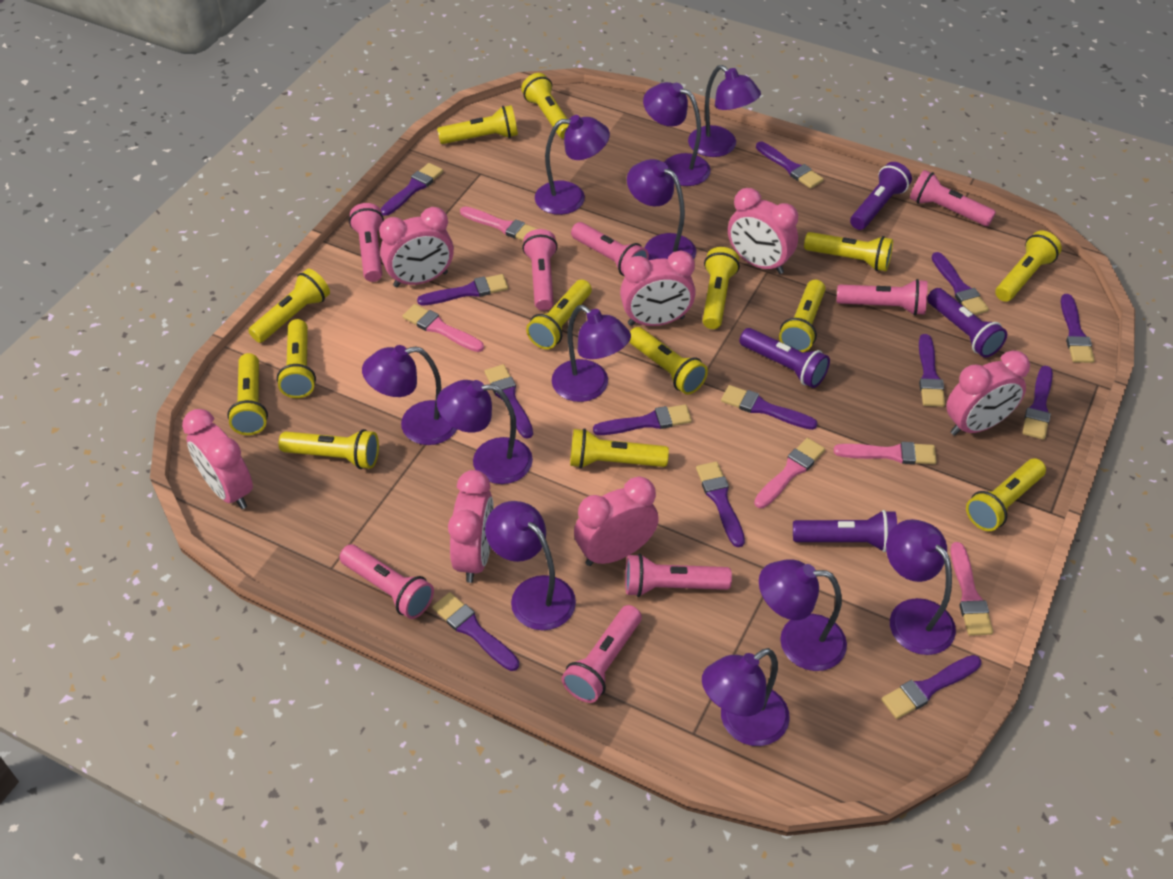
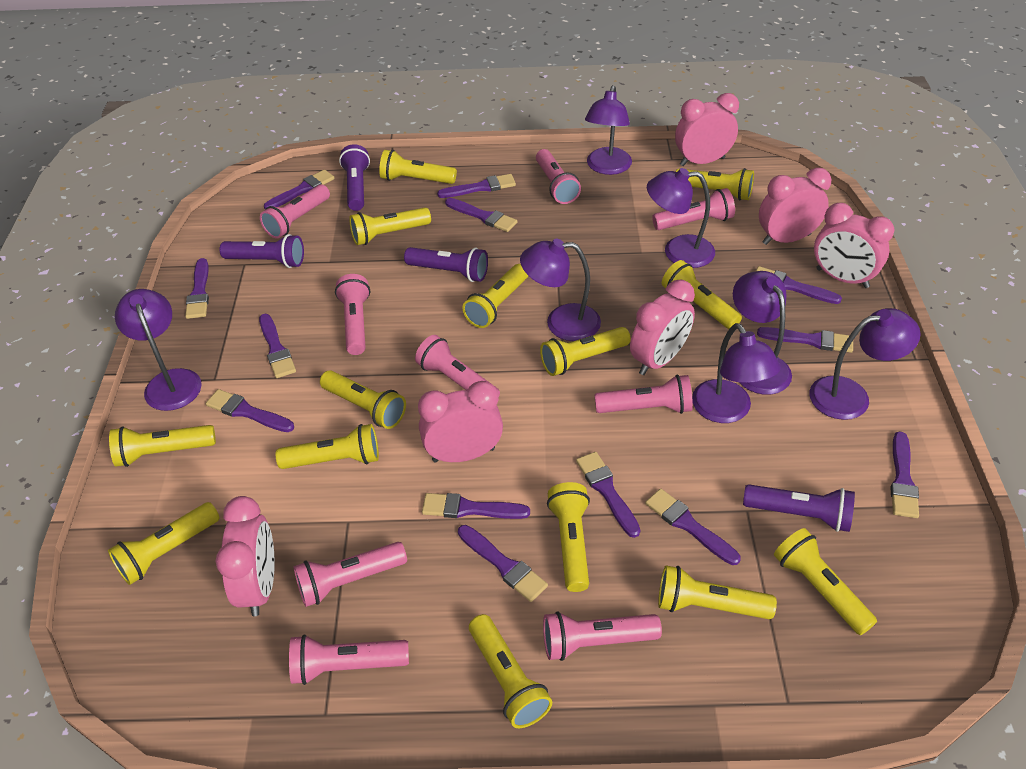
pink brush: 5 -> 0
pink clock: 7 -> 6
pink flashlight: 8 -> 9
purple lamp: 11 -> 7

